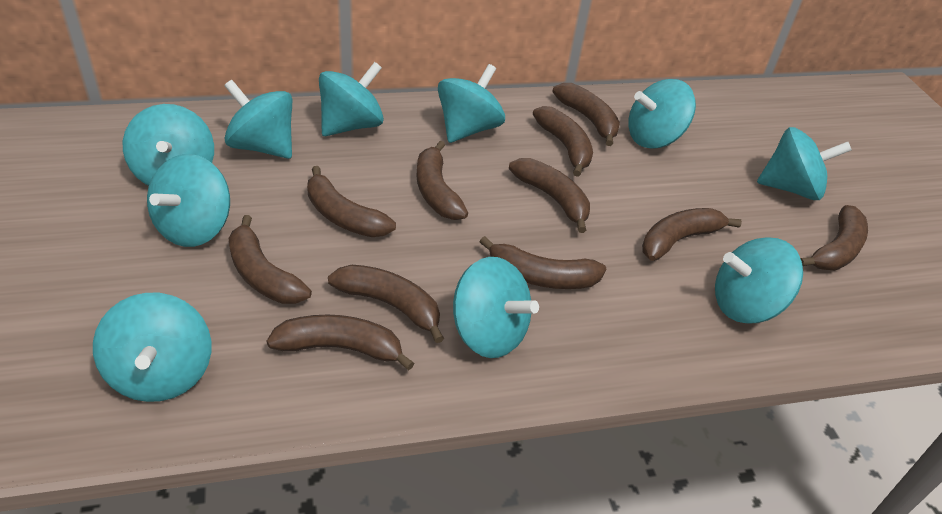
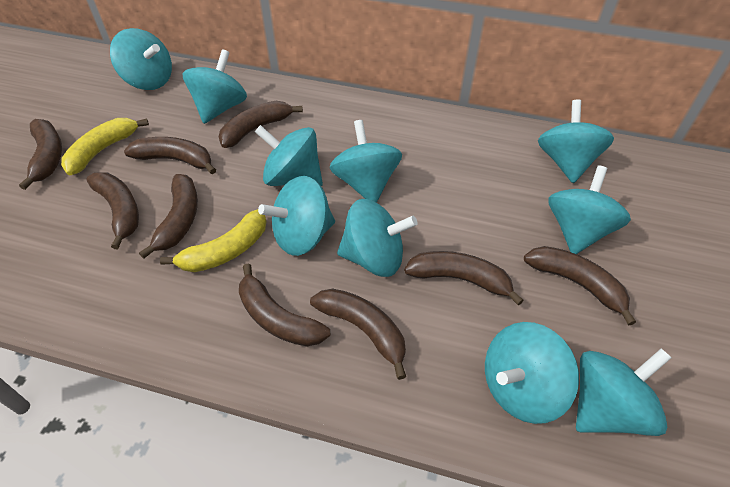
brown banana: 11 -> 9
yellow banana: 0 -> 2

